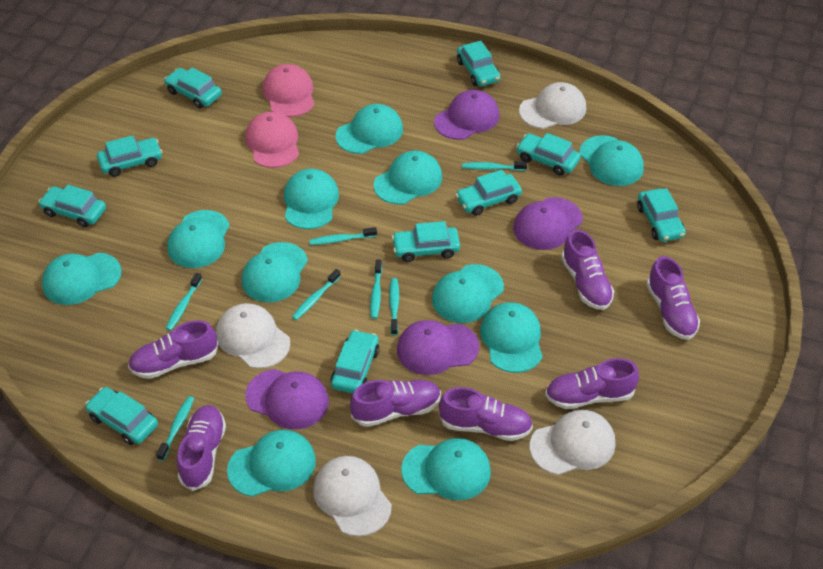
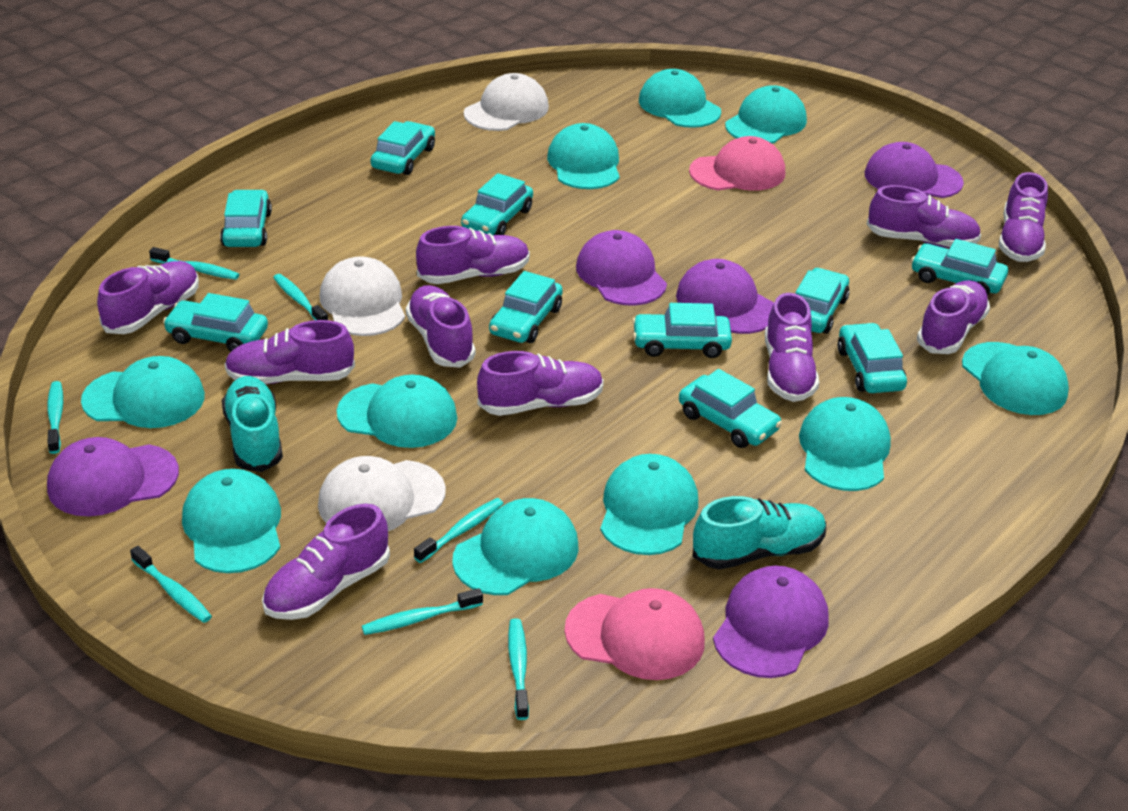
purple cap: 4 -> 5
purple shoe: 7 -> 10
turquoise cap: 11 -> 10
turquoise shoe: 0 -> 2
white cap: 4 -> 3

